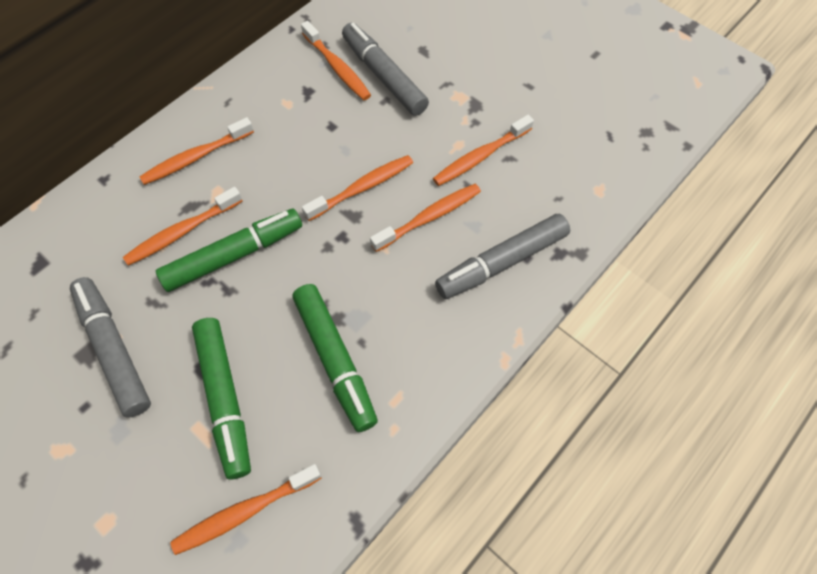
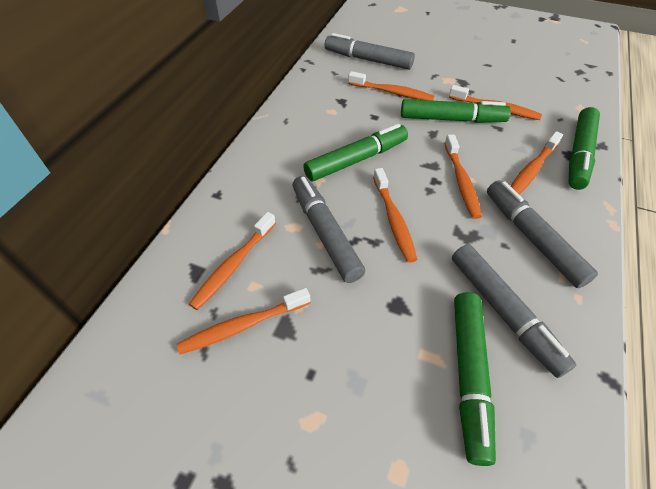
green marker: 3 -> 4
grey marker: 3 -> 4

